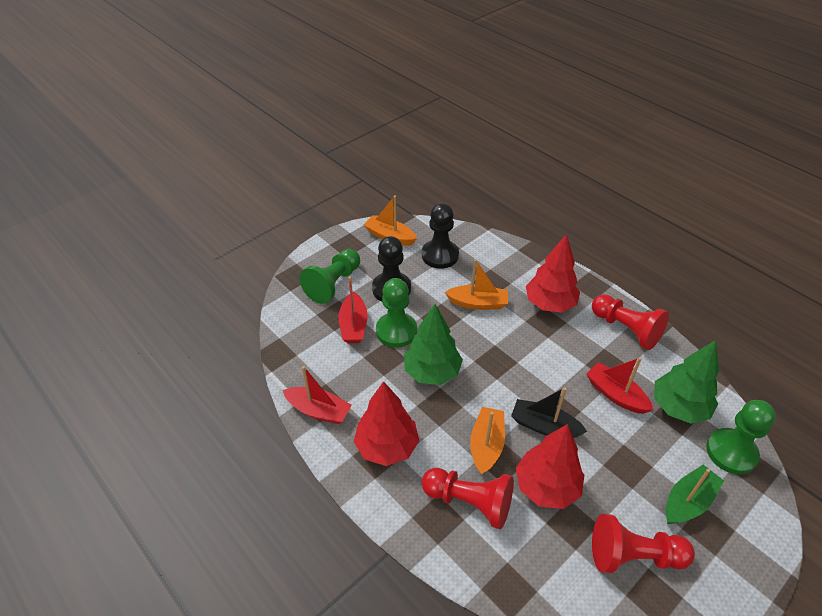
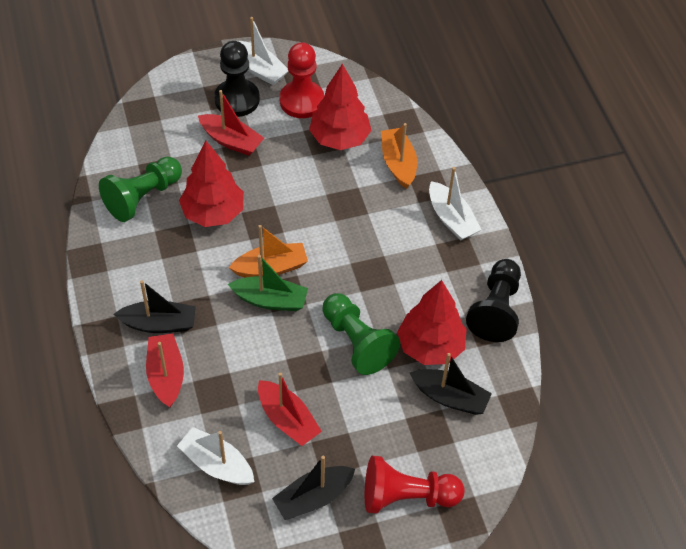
black boat: 1 -> 3
green pawn: 3 -> 2
green tree: 2 -> 0
orange boat: 3 -> 2
red pawn: 3 -> 2
white boat: 0 -> 3

